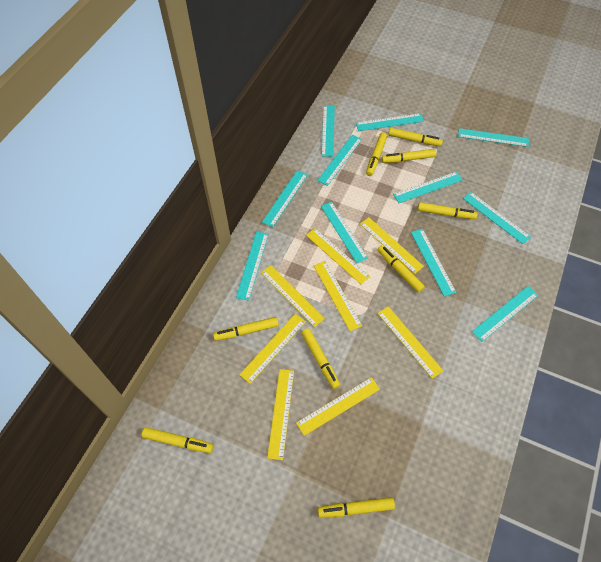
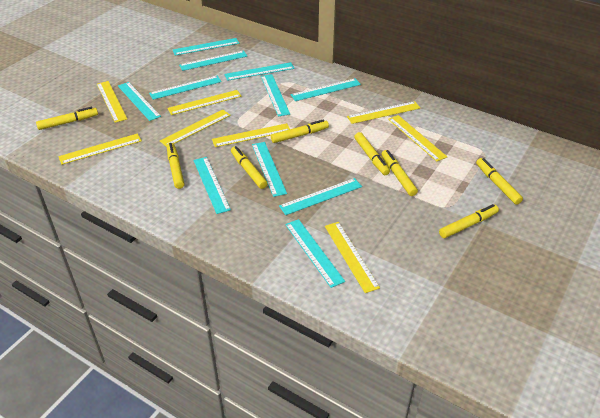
yellow marker: 9 -> 8

